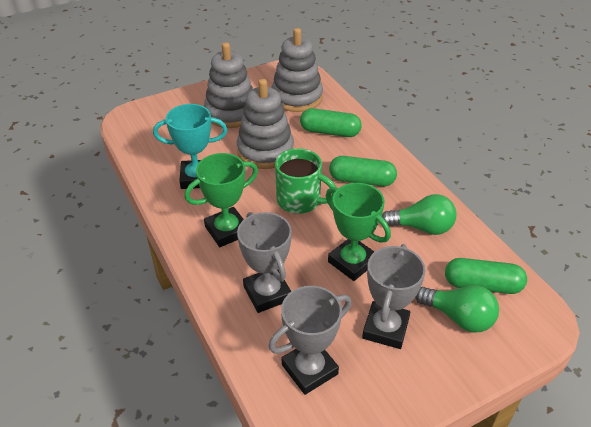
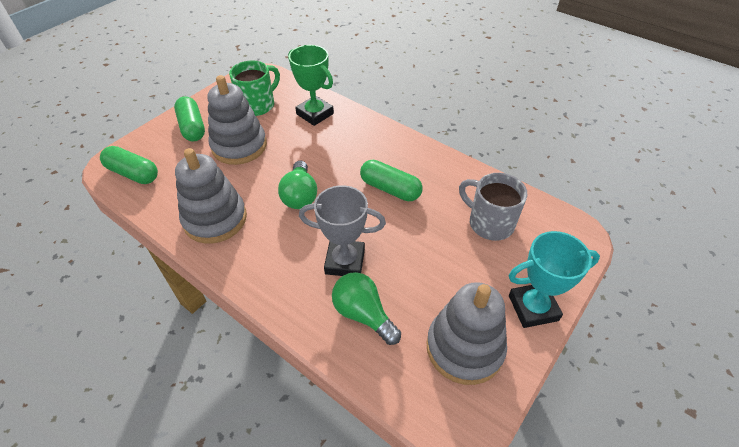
green trophy: 2 -> 1
grey mug: 0 -> 1
grey trophy: 3 -> 1

